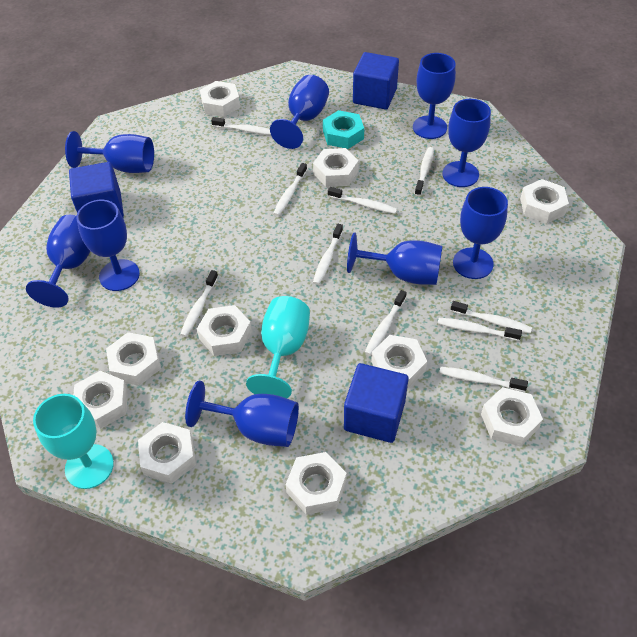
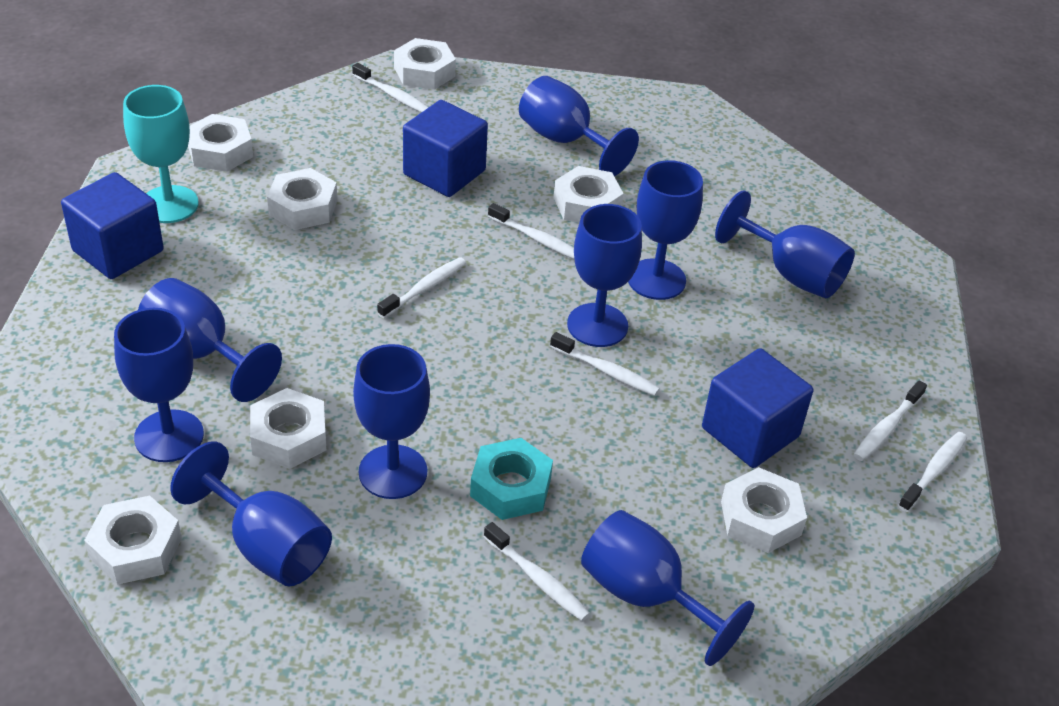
turquoise goblet: 2 -> 1
white nut: 10 -> 7
white toothbrush: 10 -> 7

